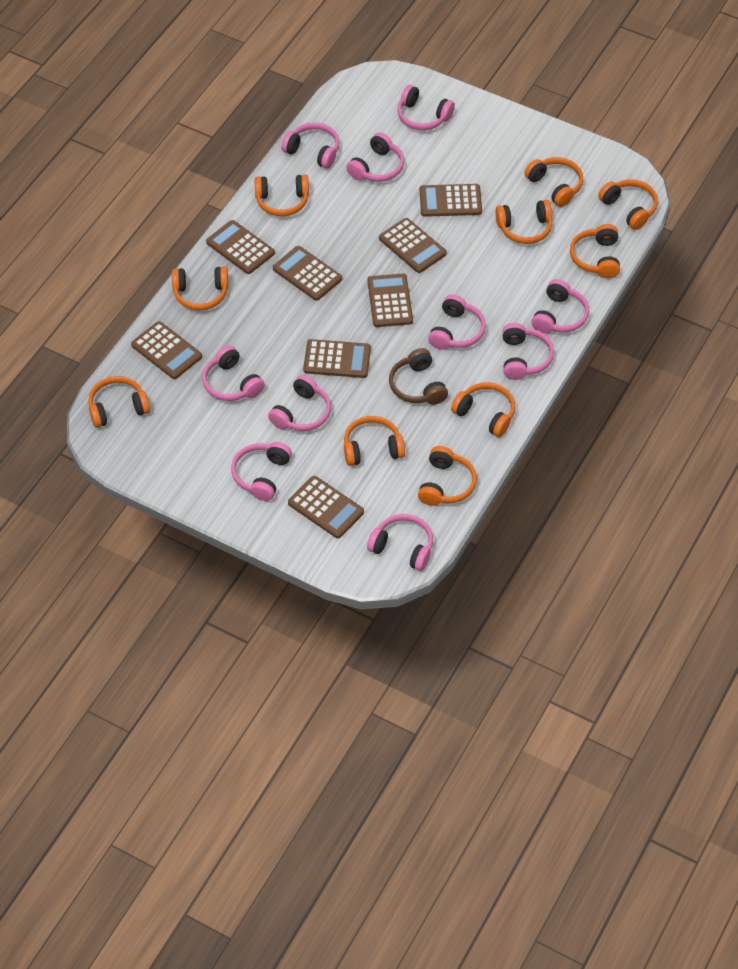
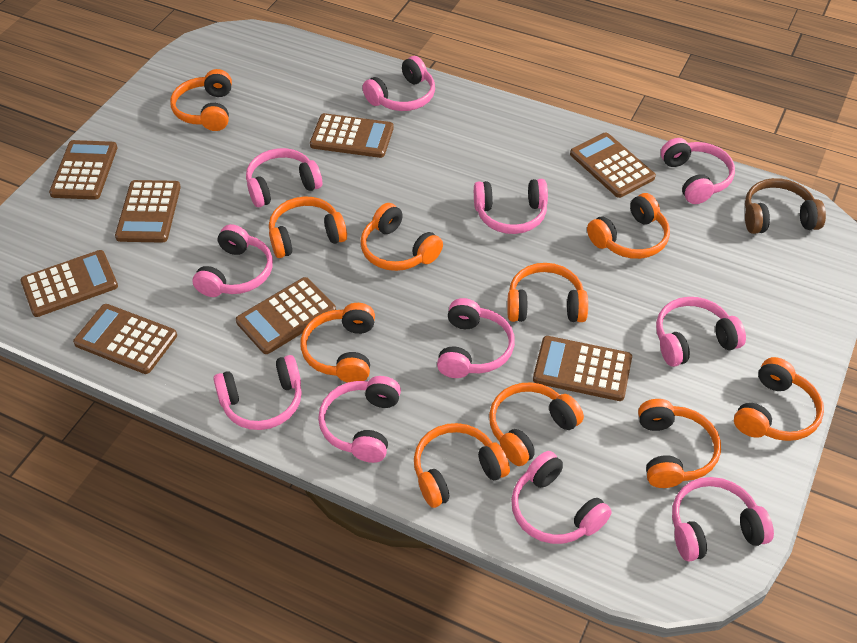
pink headphones: 10 -> 11

